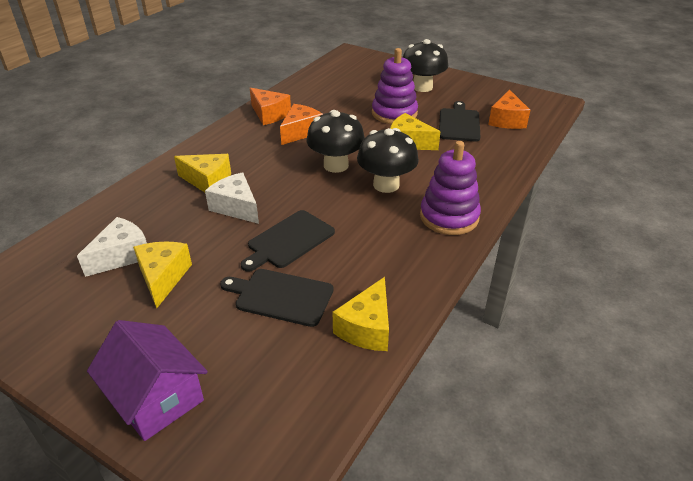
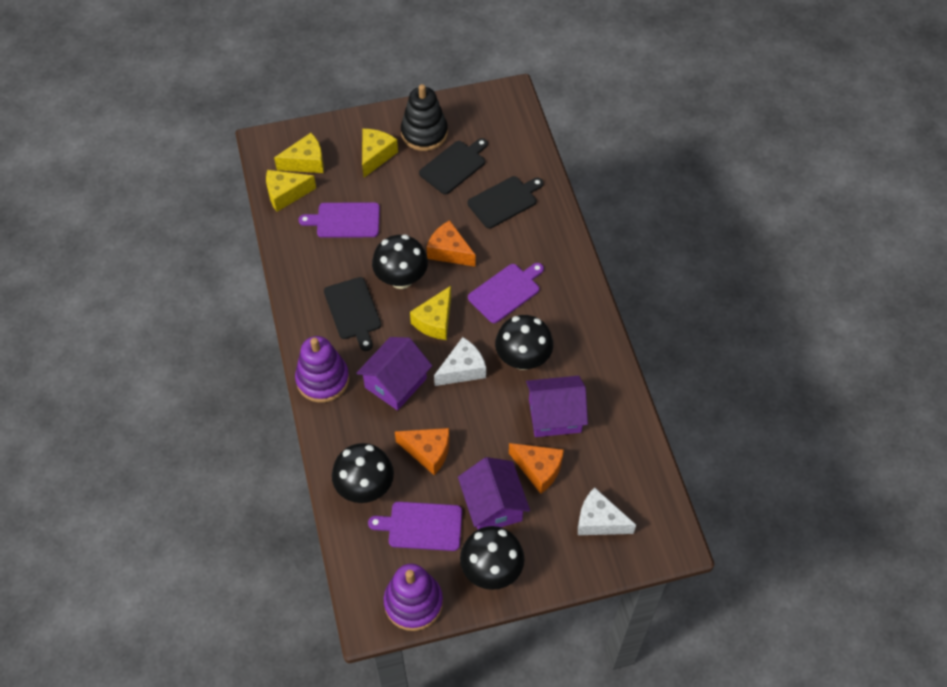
black mushroom: 3 -> 4
black stacking toy: 0 -> 1
purple cutting board: 0 -> 3
purple house: 1 -> 3

